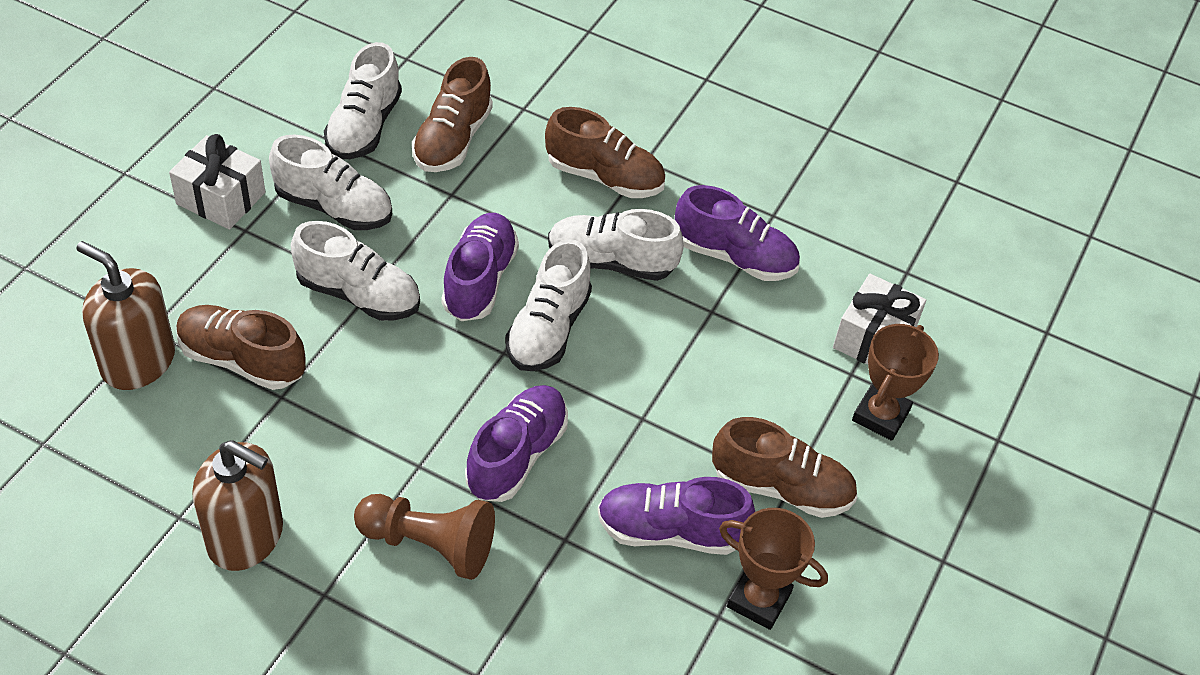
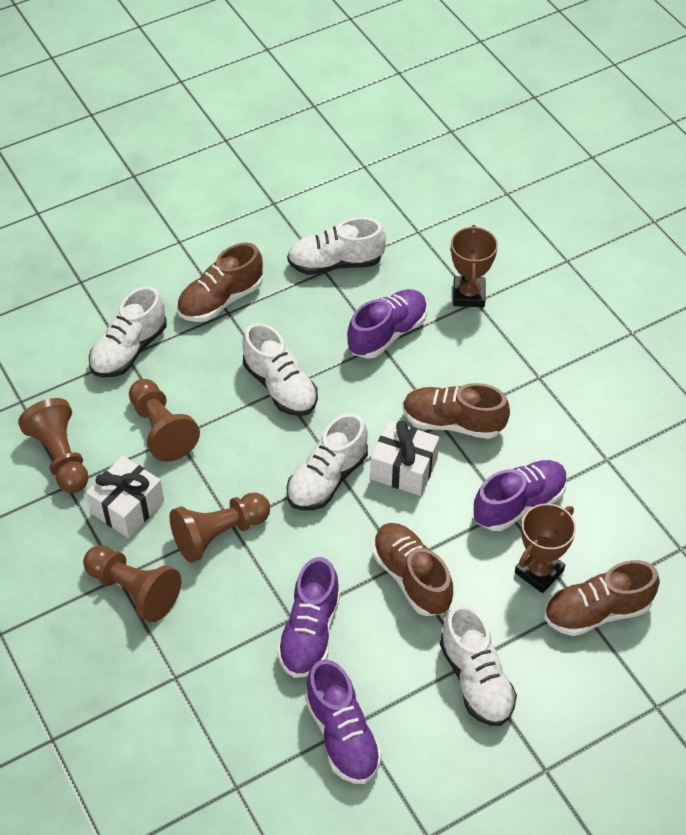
brown pawn: 1 -> 4
brown soap dispenser: 2 -> 0

